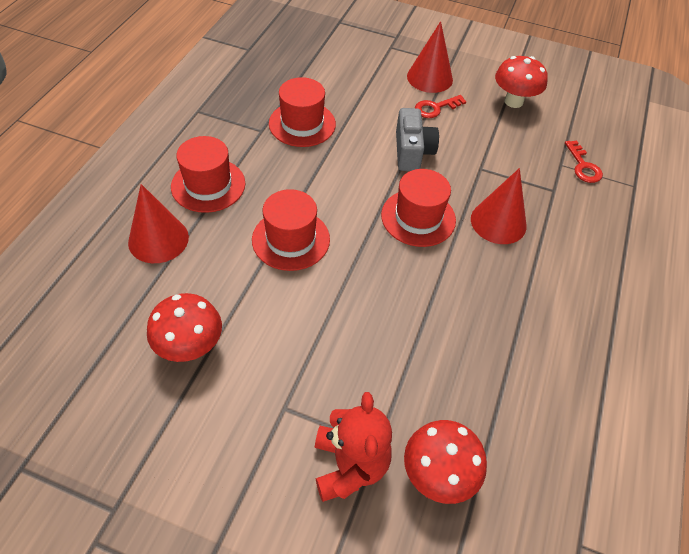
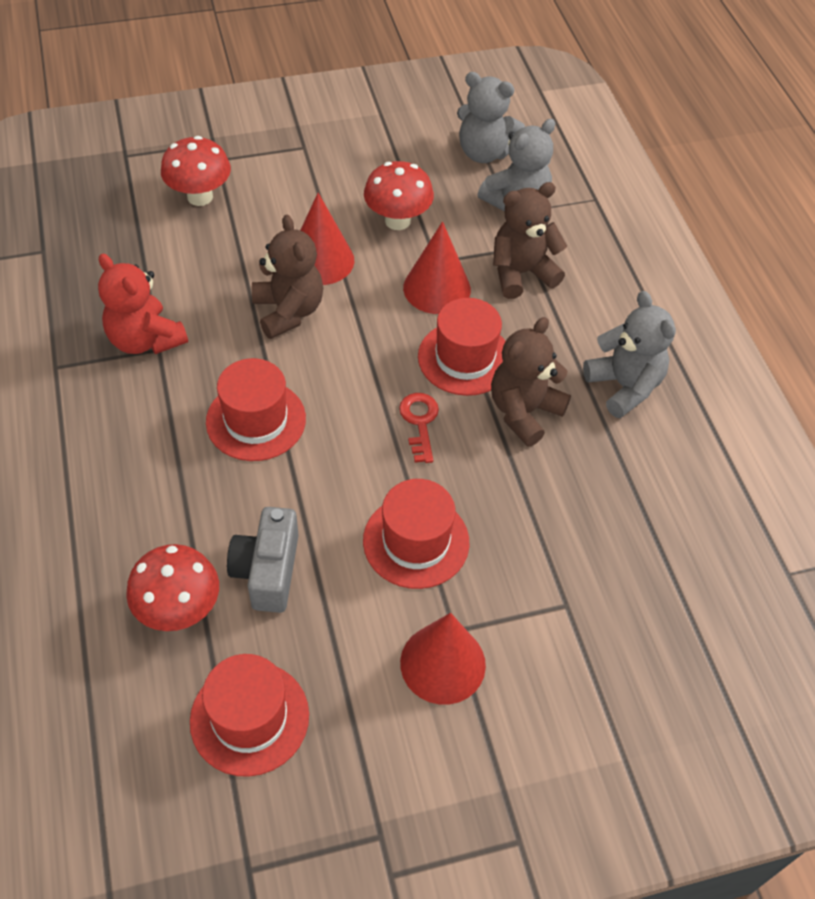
brown teddy bear: 0 -> 3
grey teddy bear: 0 -> 3
red key: 2 -> 1

